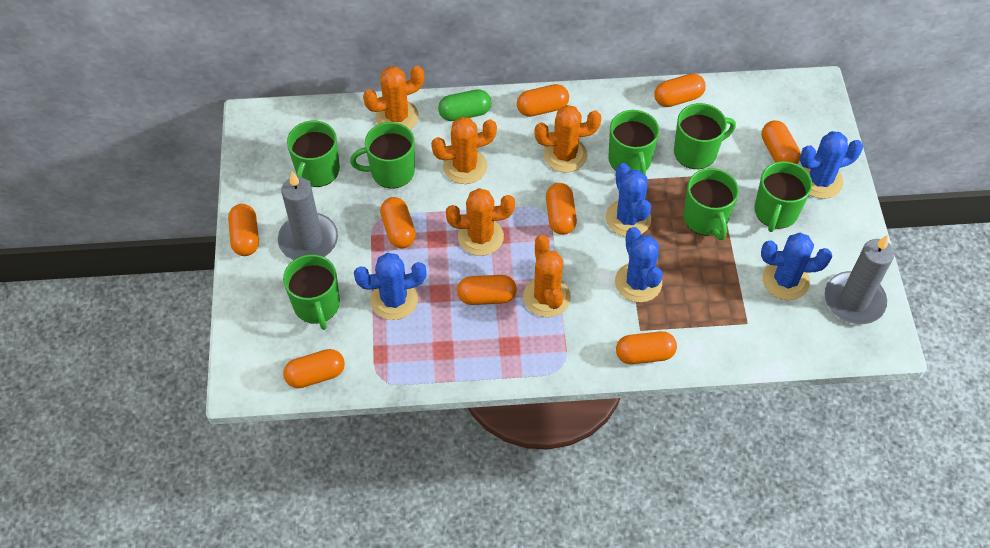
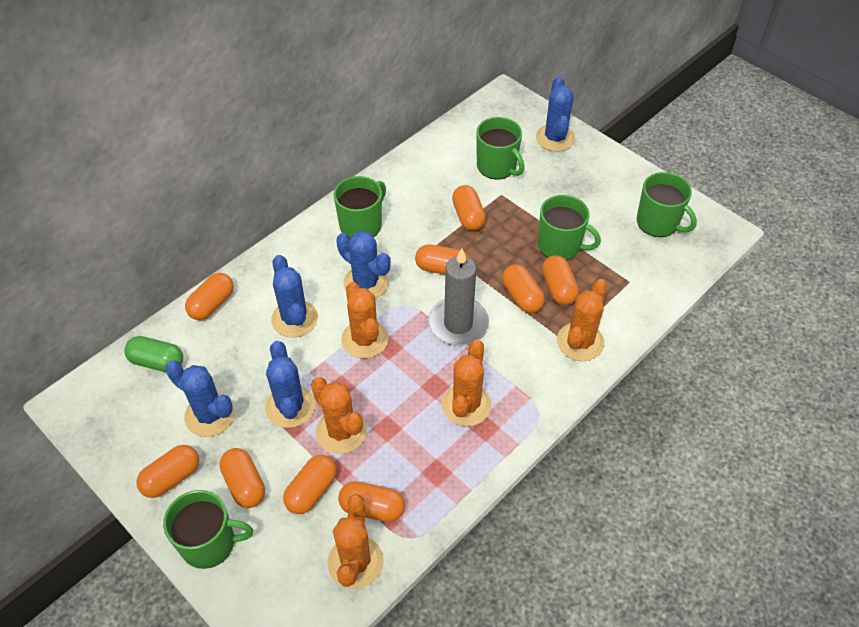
green mug: 7 -> 5
grey candle: 2 -> 1

